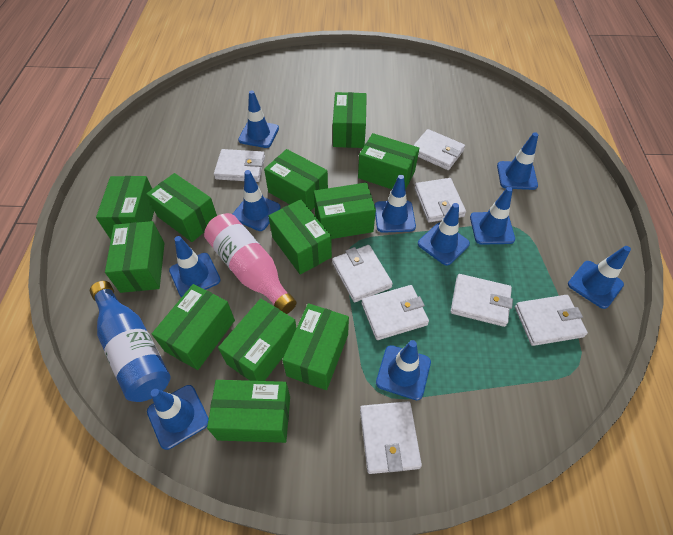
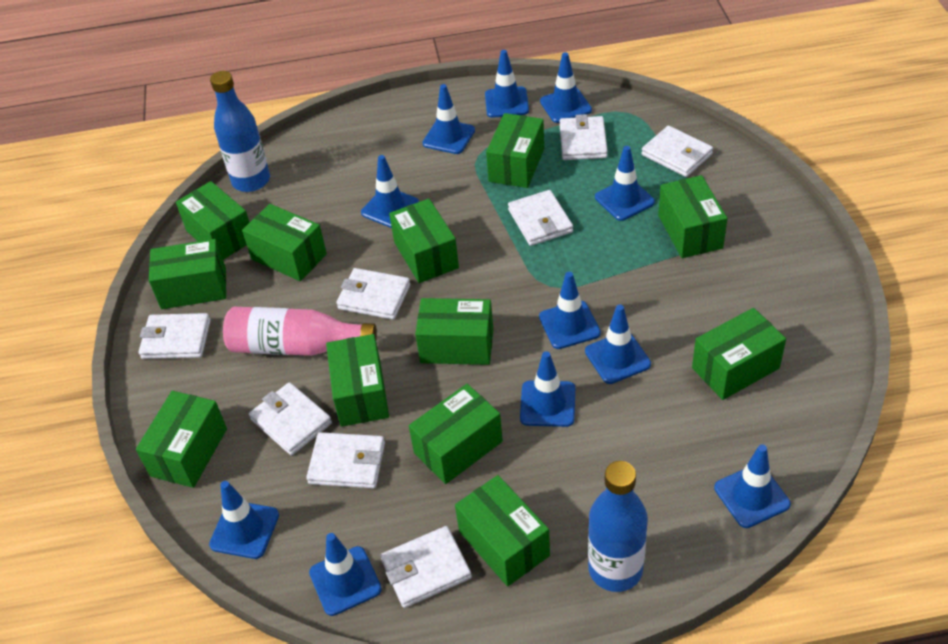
blue bottle: 1 -> 2
blue traffic cone: 10 -> 11

